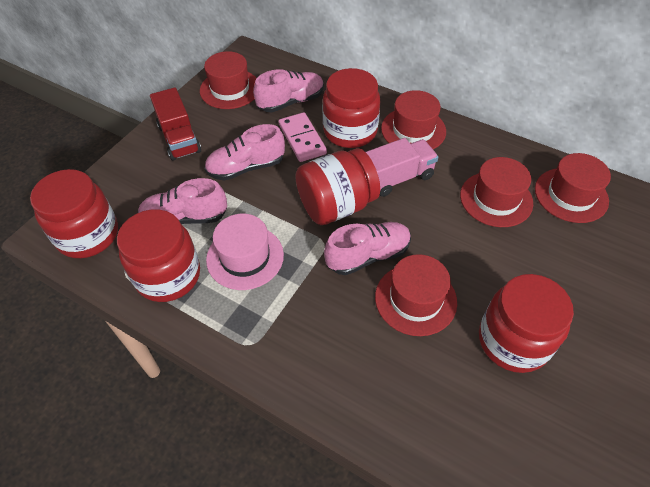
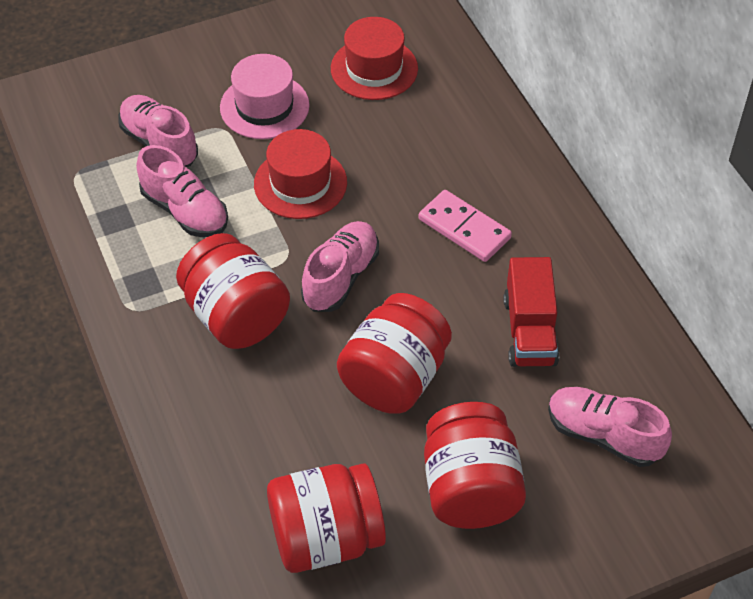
pink truck: 1 -> 0
red hat: 5 -> 2
red jar: 5 -> 4

